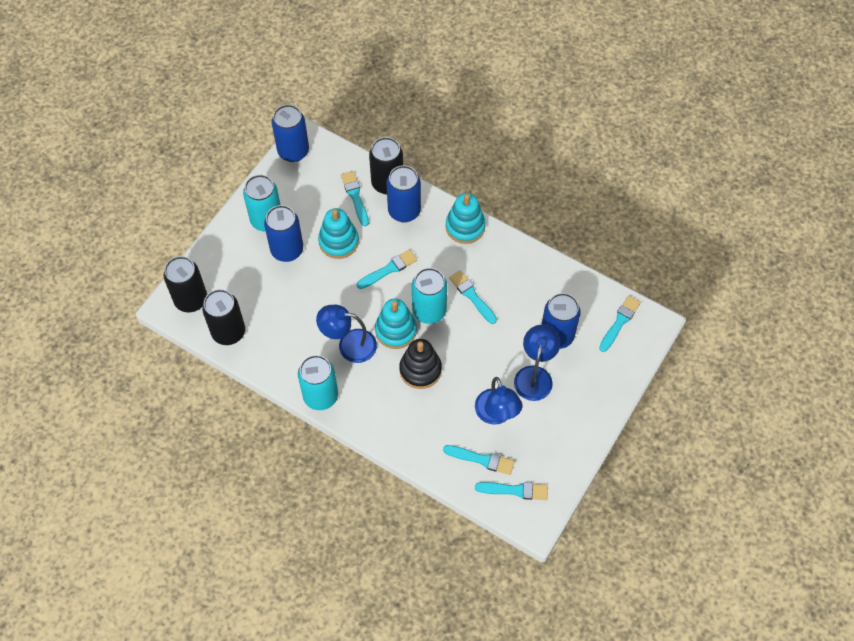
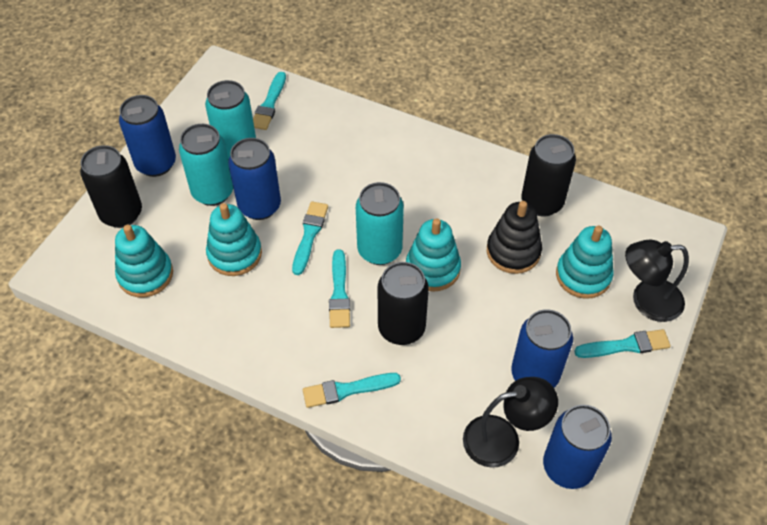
black lamp: 0 -> 2
blue lamp: 3 -> 0
turquoise brush: 6 -> 5
turquoise stacking toy: 3 -> 4

